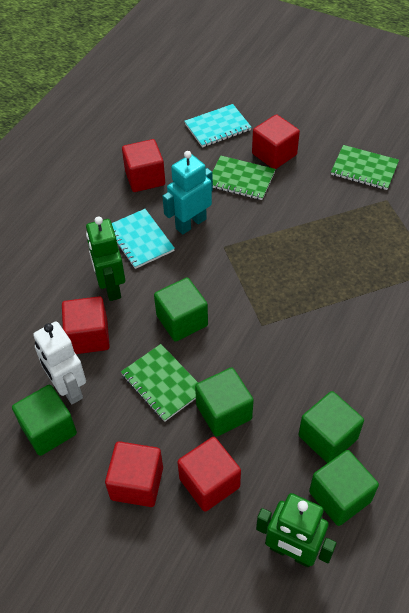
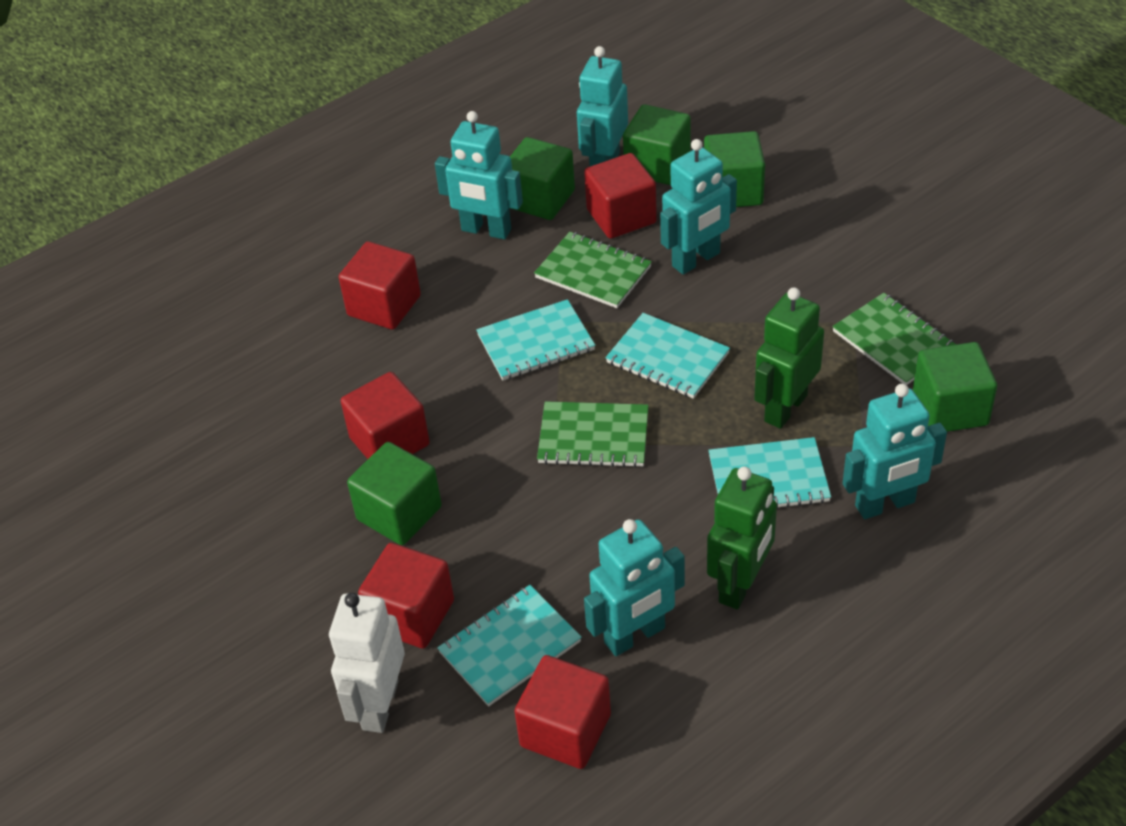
turquoise notebook: 2 -> 4
turquoise robot: 1 -> 5

